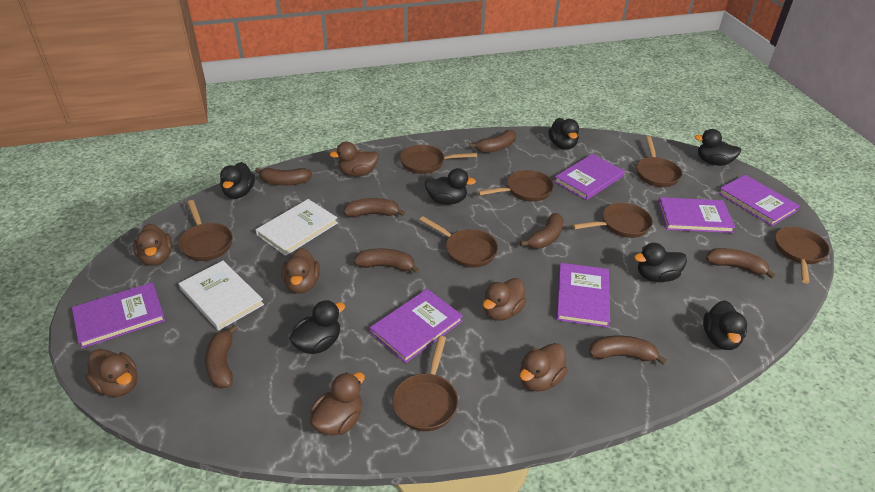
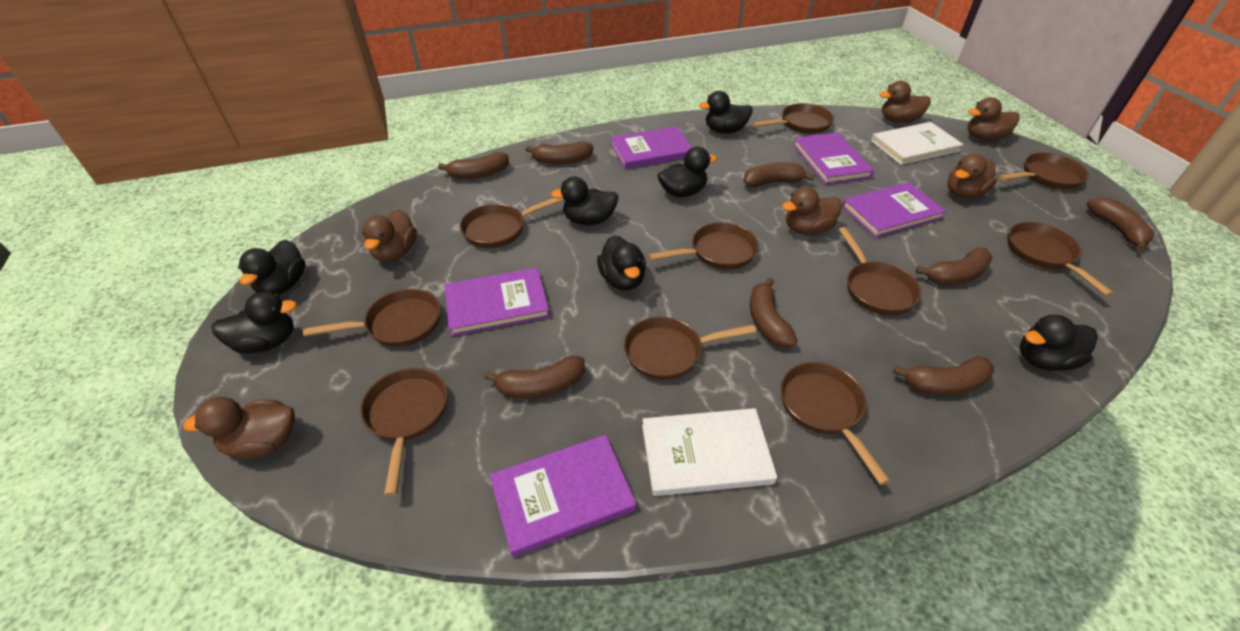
brown duck: 7 -> 6
brown pan: 8 -> 10
purple book: 6 -> 5

